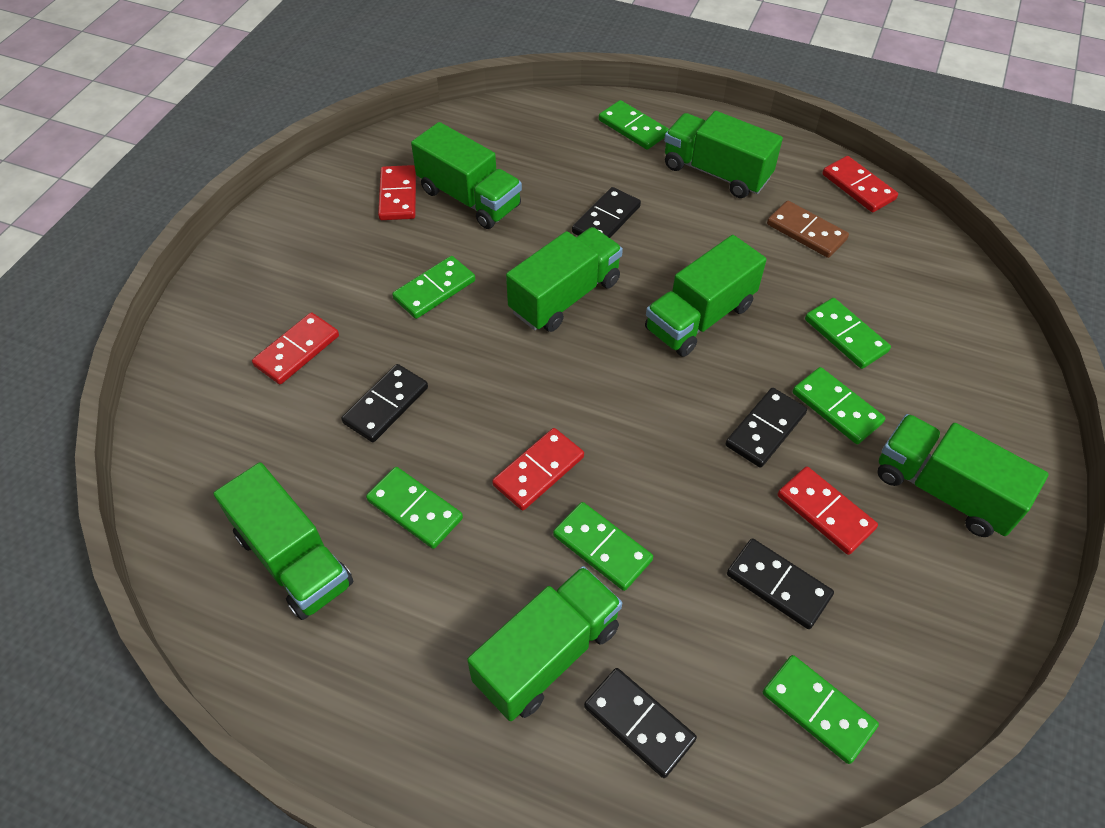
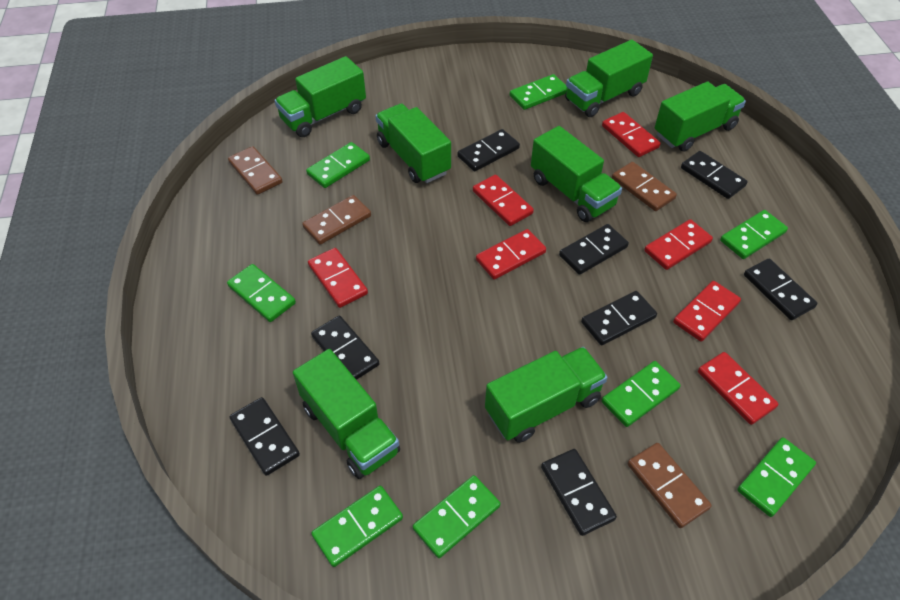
black domino: 5 -> 8
brown domino: 1 -> 4
green domino: 7 -> 8
red domino: 5 -> 7

